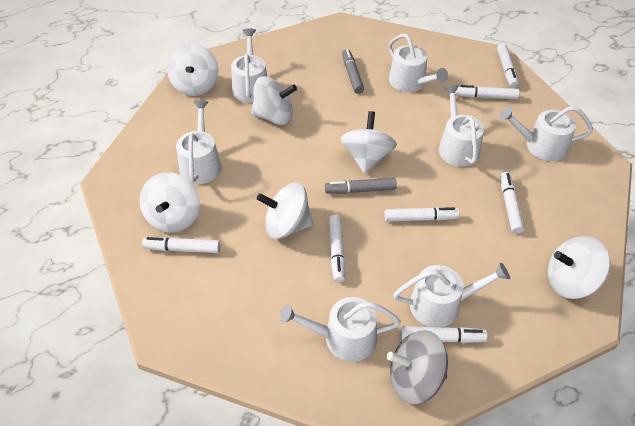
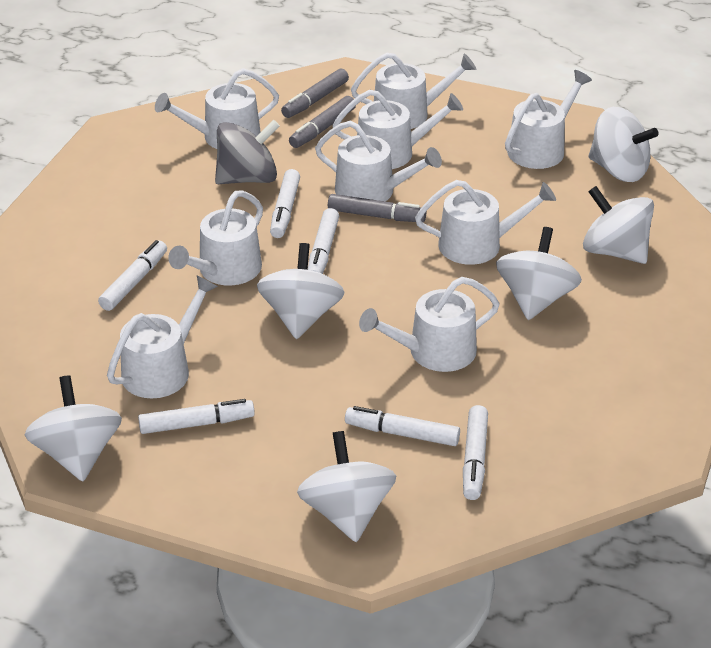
grey marker: 2 -> 3
white marker: 7 -> 6
white watering can: 7 -> 9

